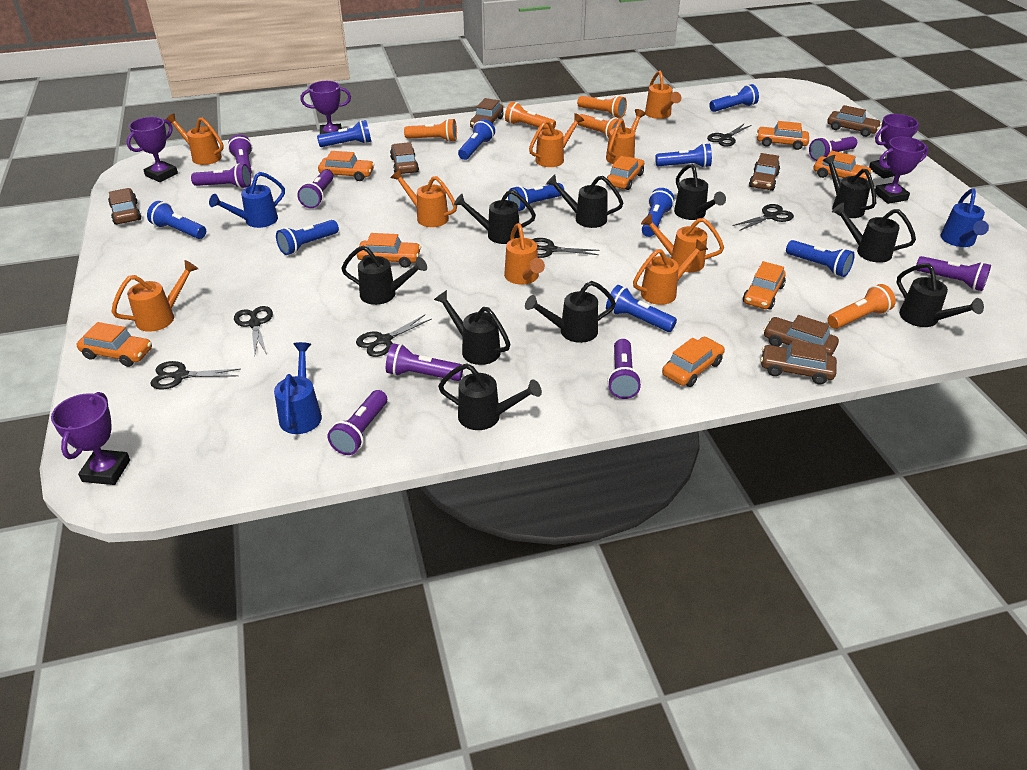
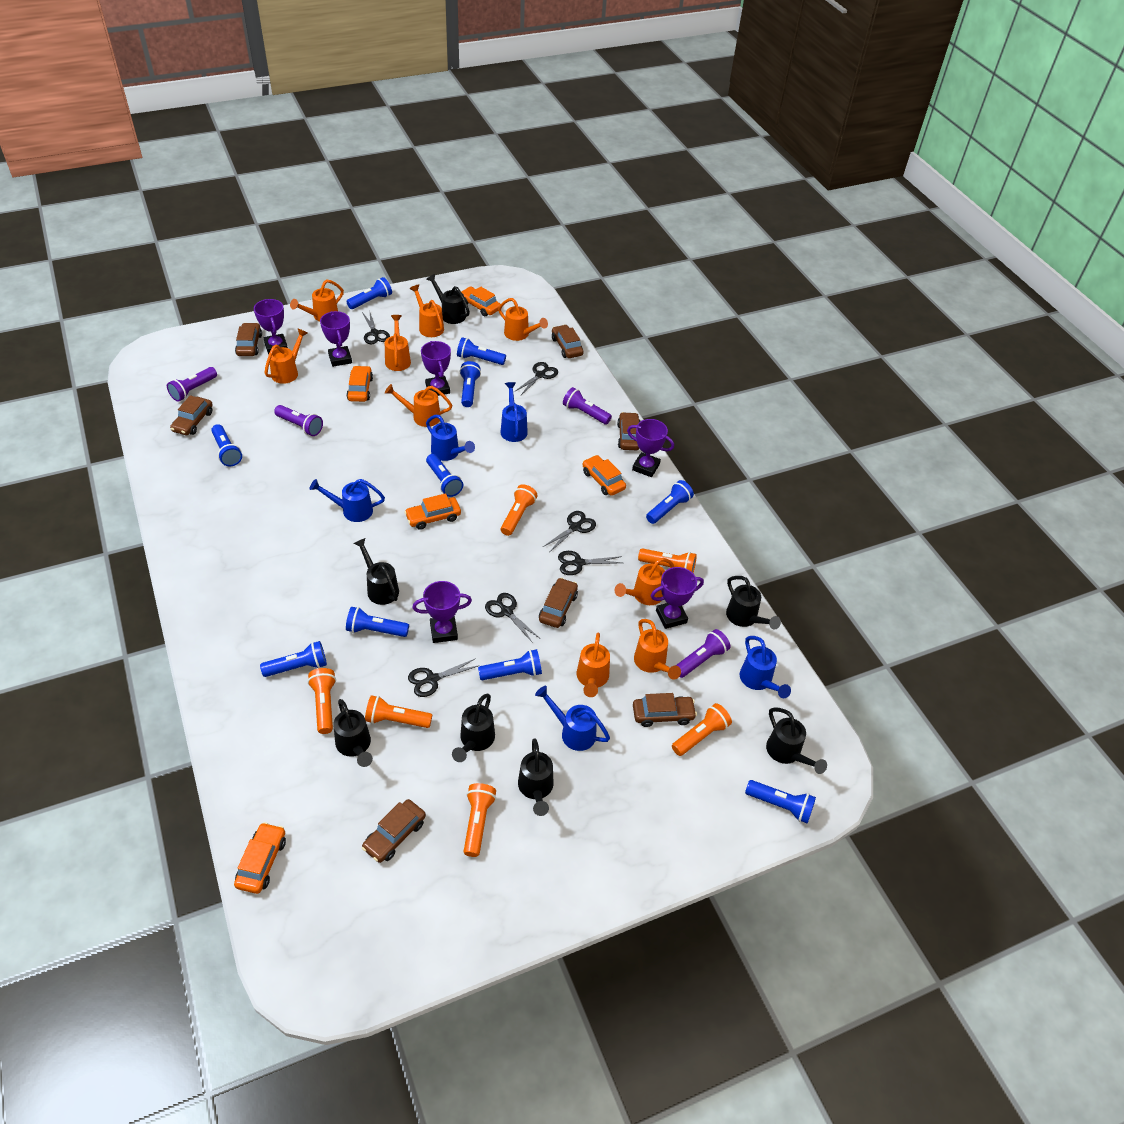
black watering can: 10 -> 7
blue watering can: 3 -> 5
orange car: 8 -> 5
orange flashlight: 5 -> 6
purple flashlight: 8 -> 4
purple trophy: 5 -> 6

